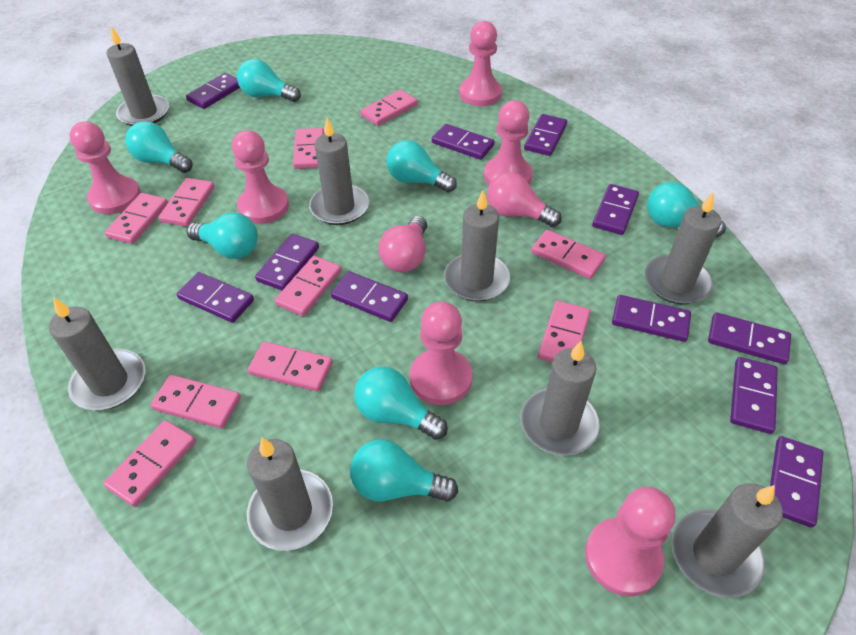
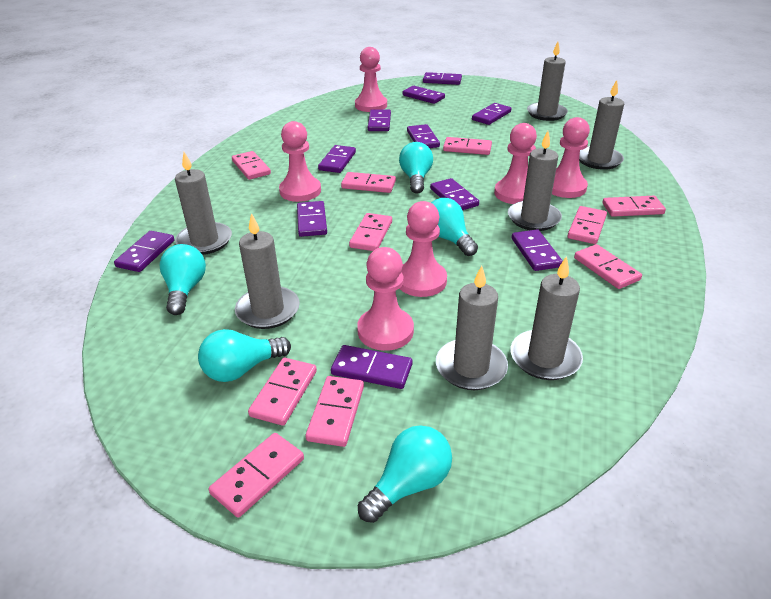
grey candle: 8 -> 7
pink light bulb: 2 -> 0
turquoise light bulb: 7 -> 5

